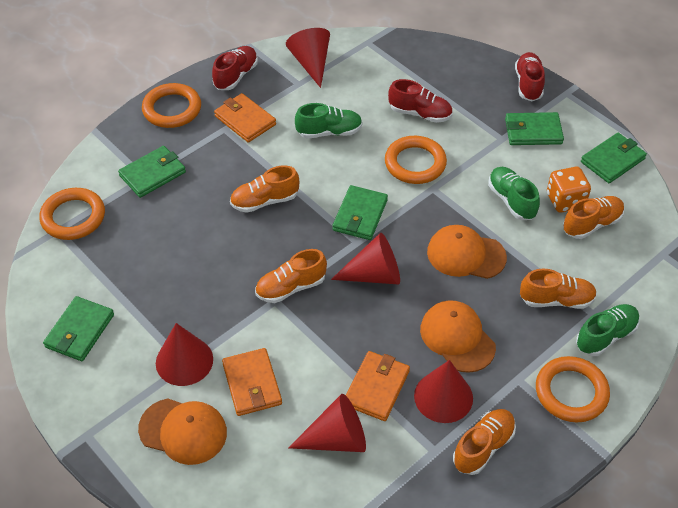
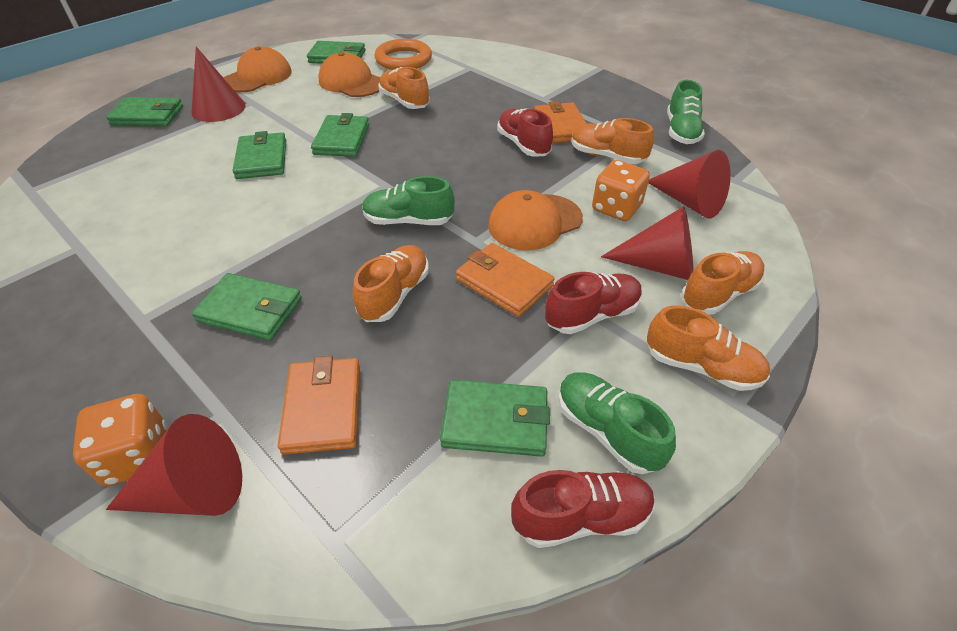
green wallet: 5 -> 6
orange dice: 1 -> 2
orange ring: 4 -> 1
red cone: 5 -> 4

